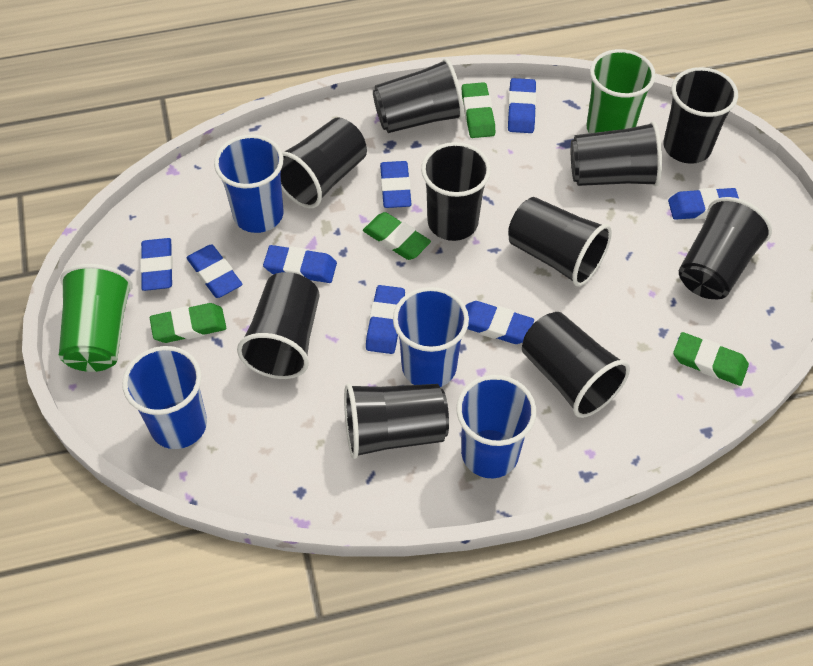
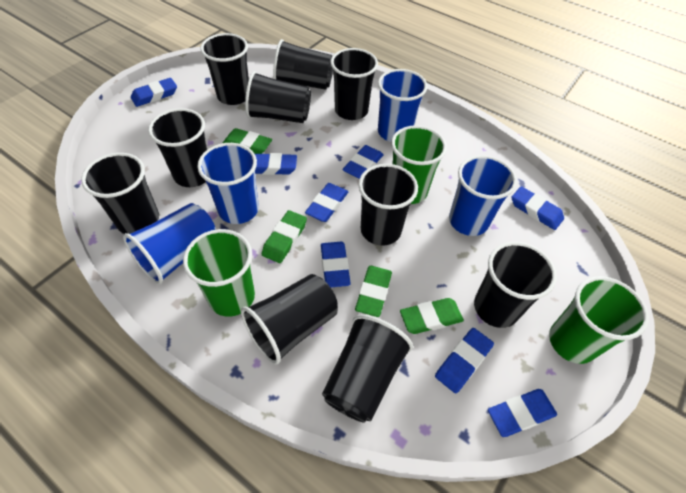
green cup: 2 -> 3

